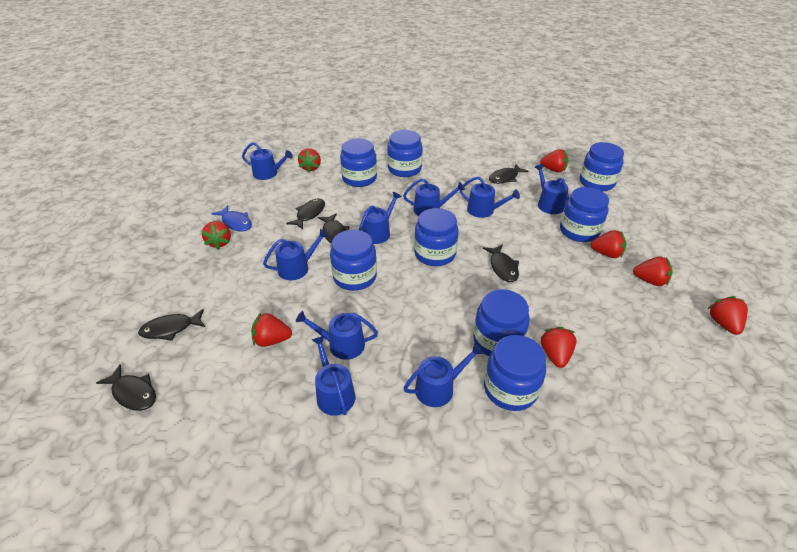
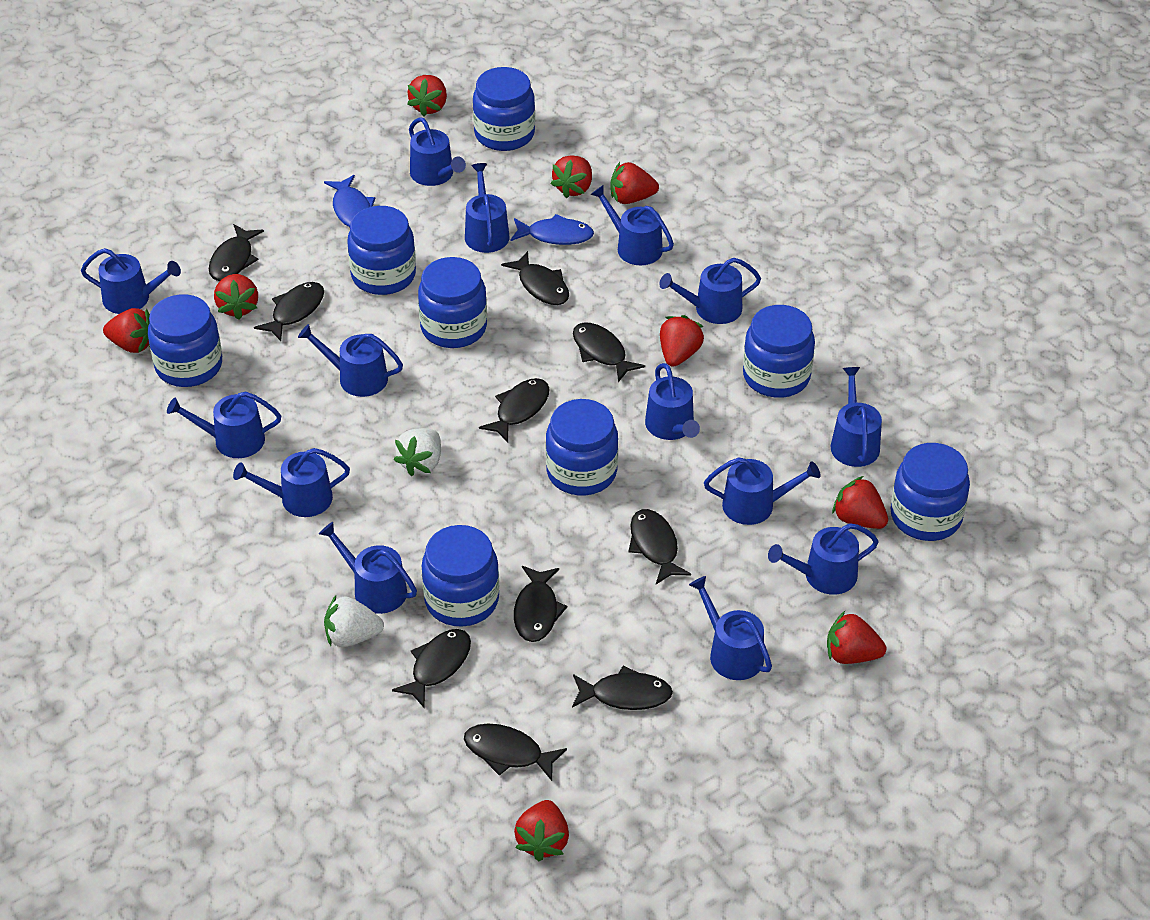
black fish: 6 -> 10
blue fish: 1 -> 2
blue watering can: 9 -> 14
red strawberry: 8 -> 9
white strawberry: 0 -> 2

